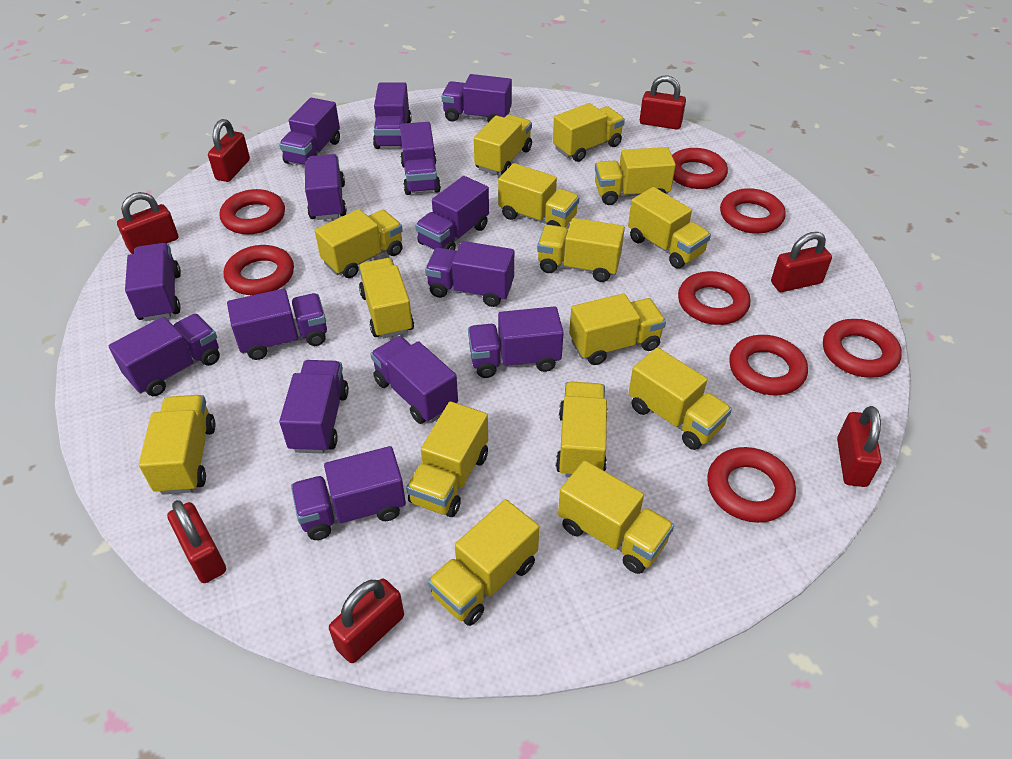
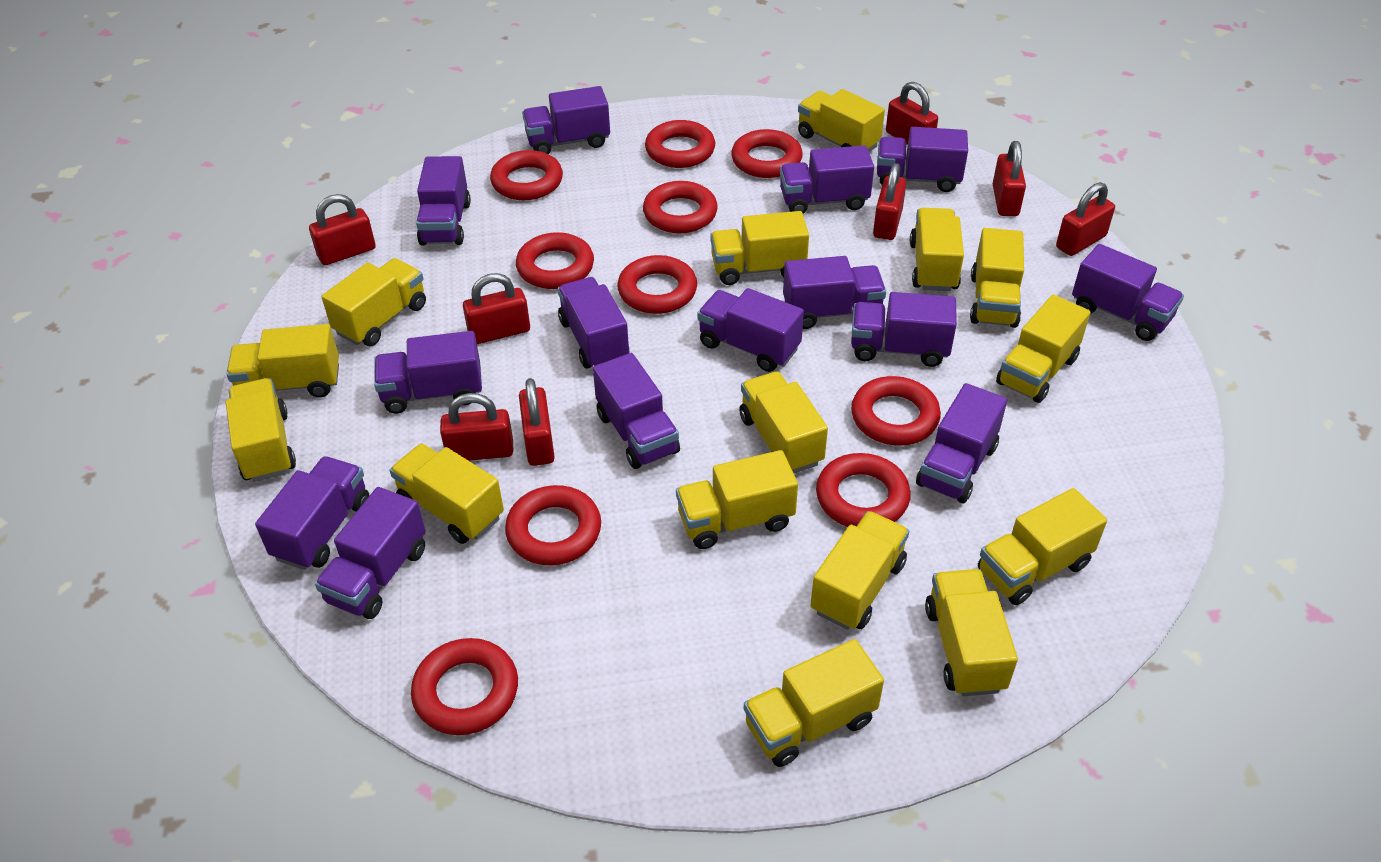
red padlock: 7 -> 8
red ring: 8 -> 10

